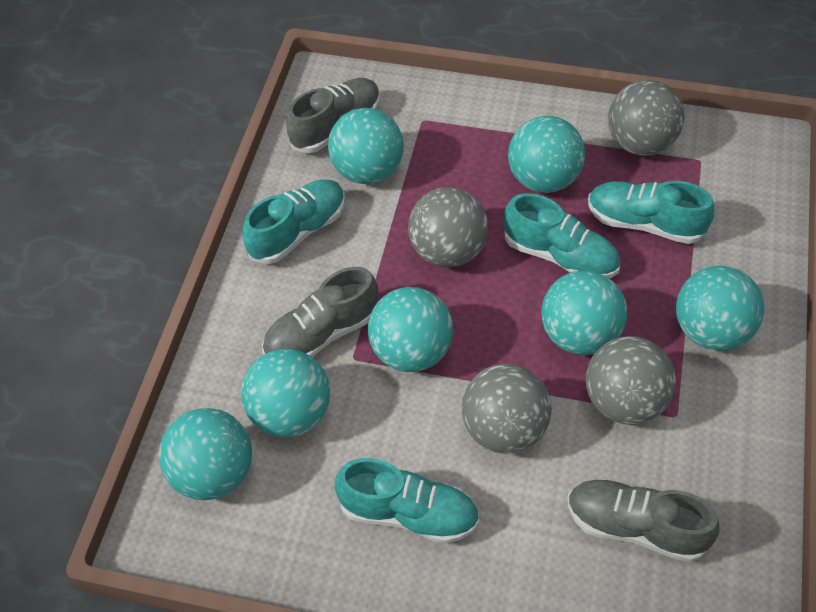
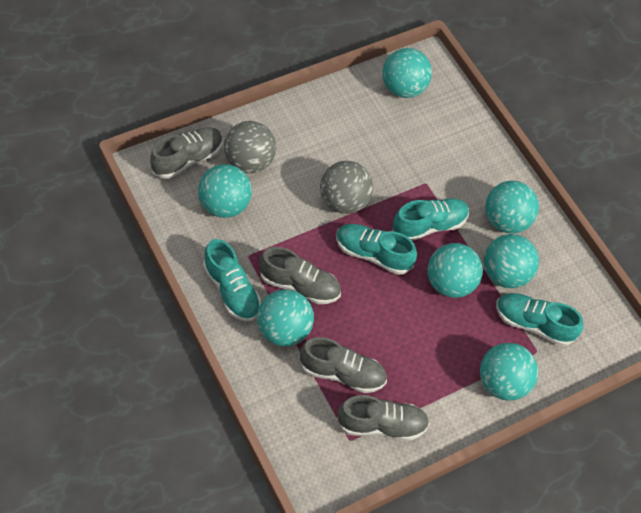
grey ball: 4 -> 2
grey shoe: 3 -> 4

